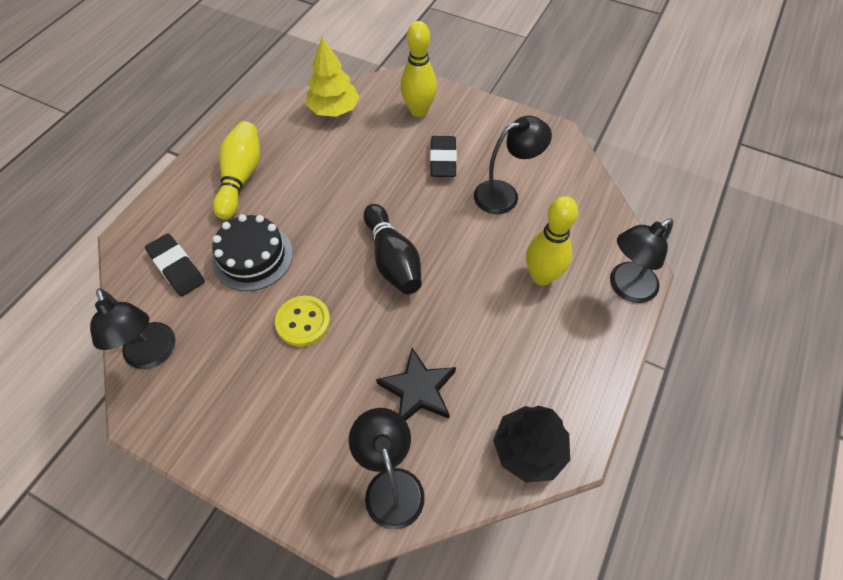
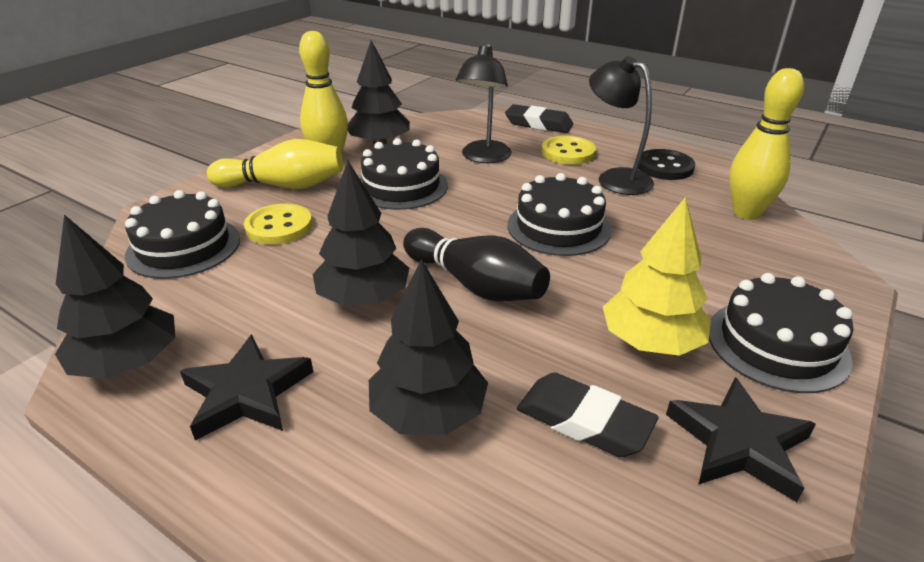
black button: 0 -> 1
black cake: 1 -> 4
black lamp: 4 -> 2
black star: 1 -> 2
black tree: 1 -> 4
yellow button: 1 -> 2

